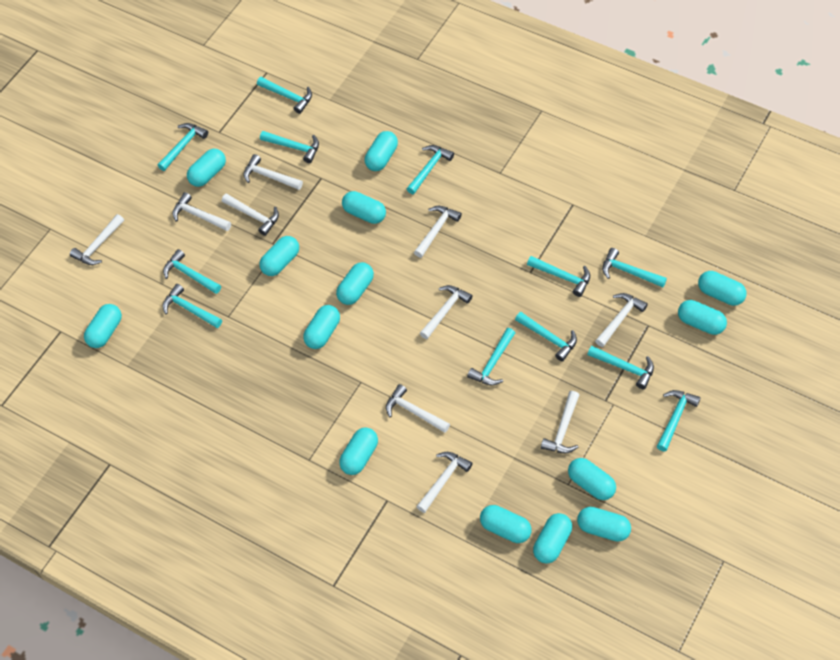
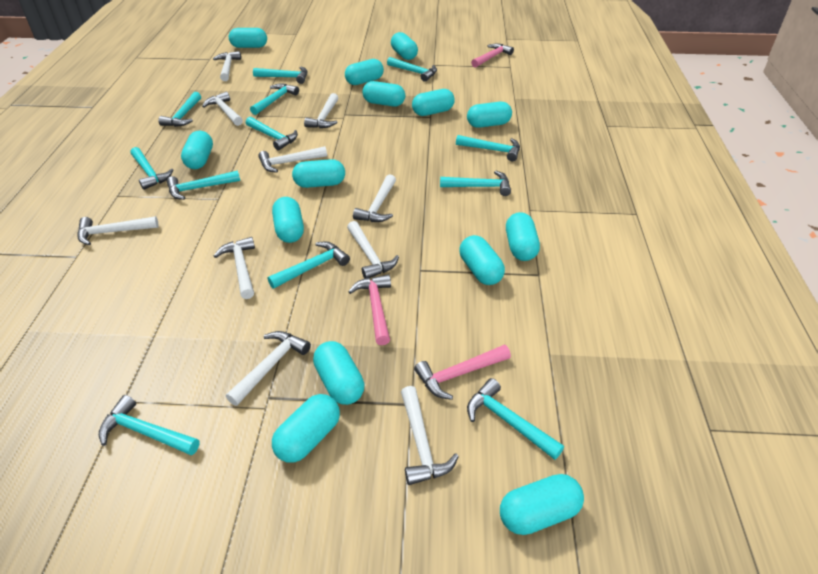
pink hammer: 0 -> 3

